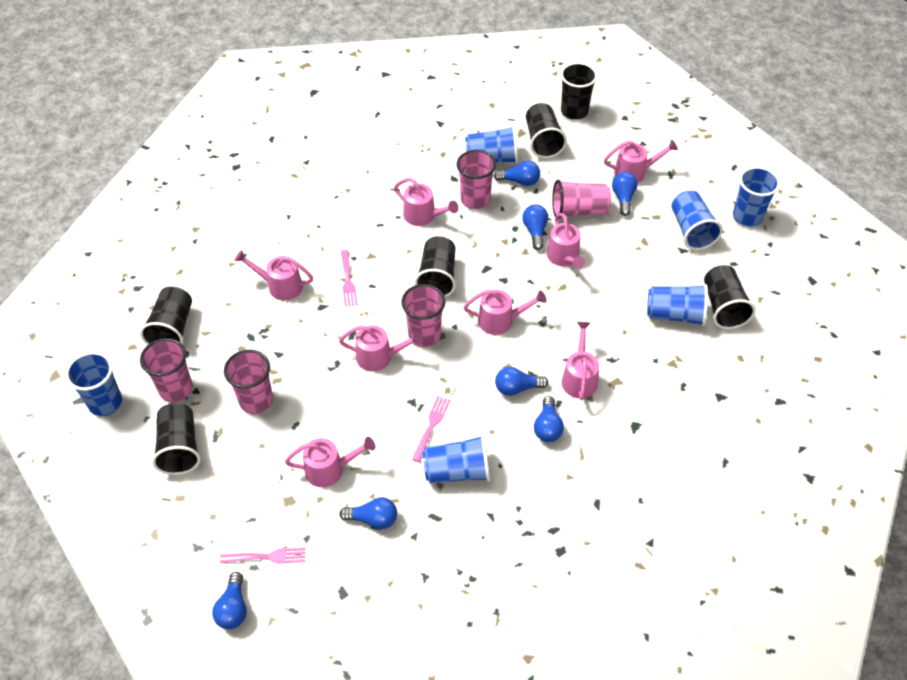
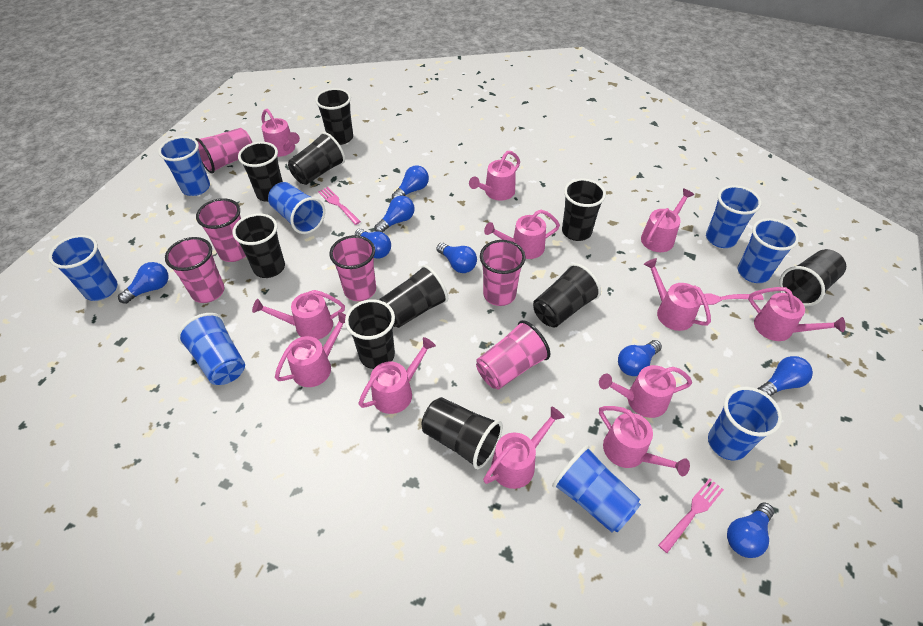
black cup: 6 -> 10
blue cup: 6 -> 8
blue light bulb: 7 -> 8
pink cup: 5 -> 6
pink watering can: 8 -> 12

